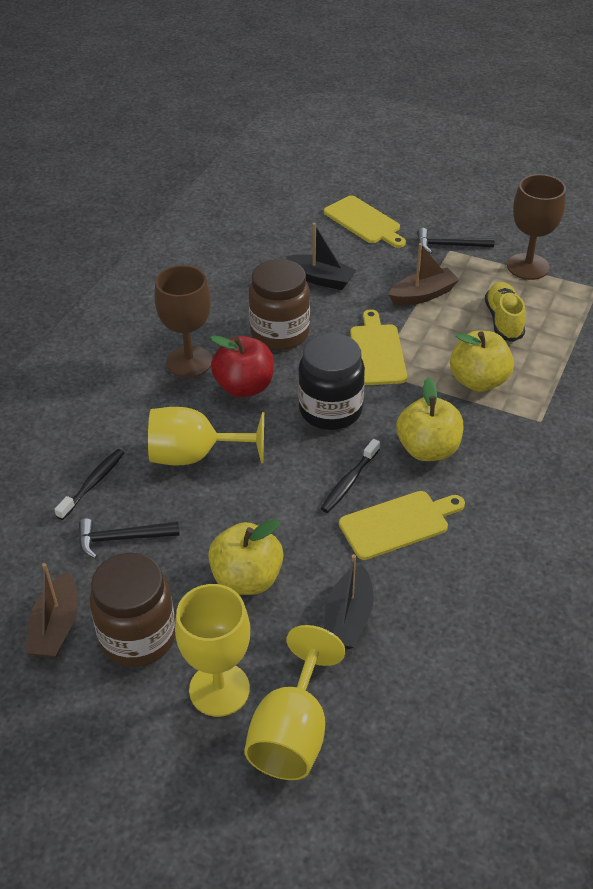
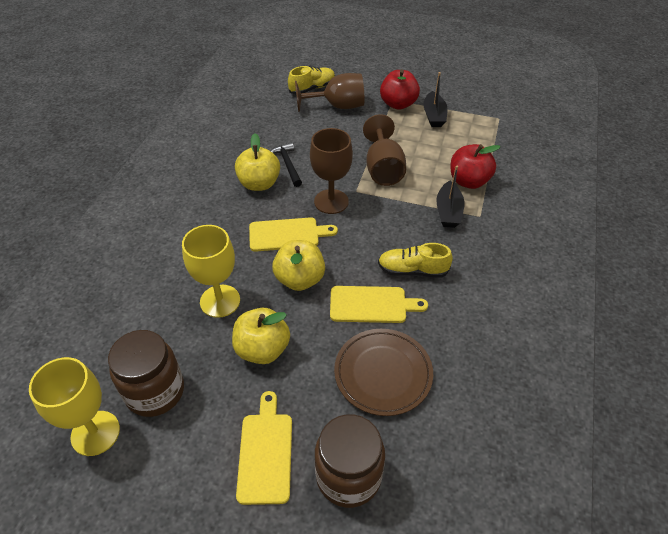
black hammer: 2 -> 1
black jar: 1 -> 0
black toothbrush: 2 -> 0
brown boat: 2 -> 0
brown goblet: 2 -> 3
brown plate: 0 -> 1
red apple: 1 -> 2
yellow goblet: 3 -> 2
yellow shoe: 1 -> 2

